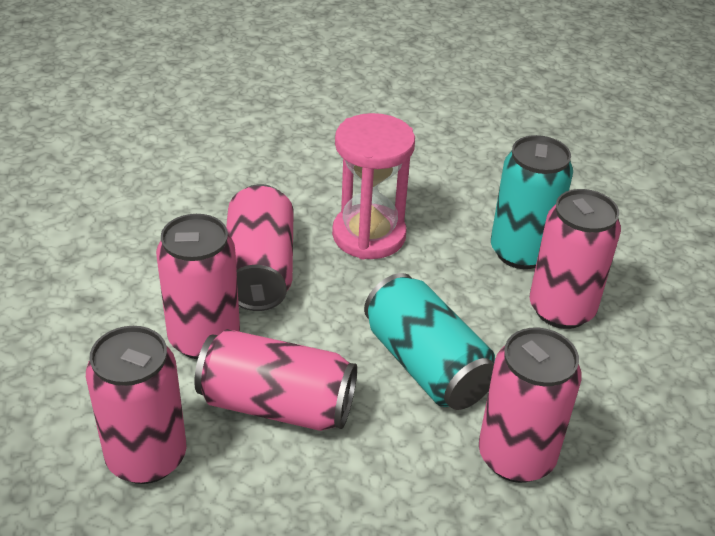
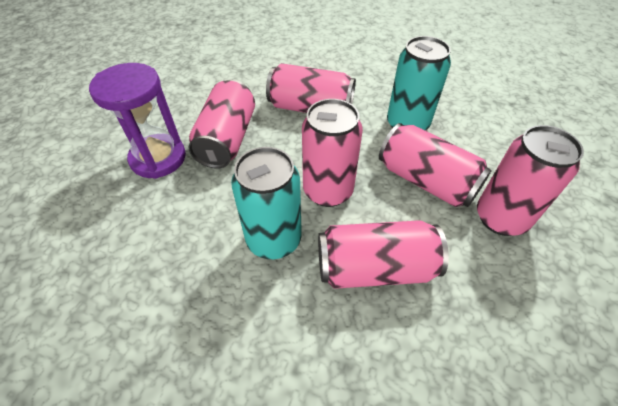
pink hourglass: 1 -> 0
purple hourglass: 0 -> 1

